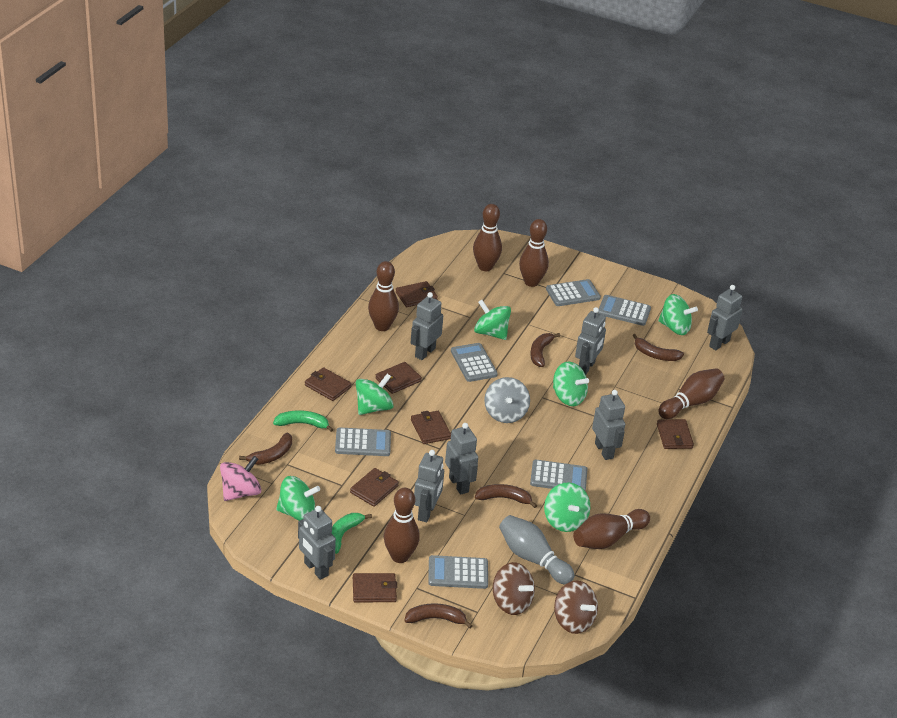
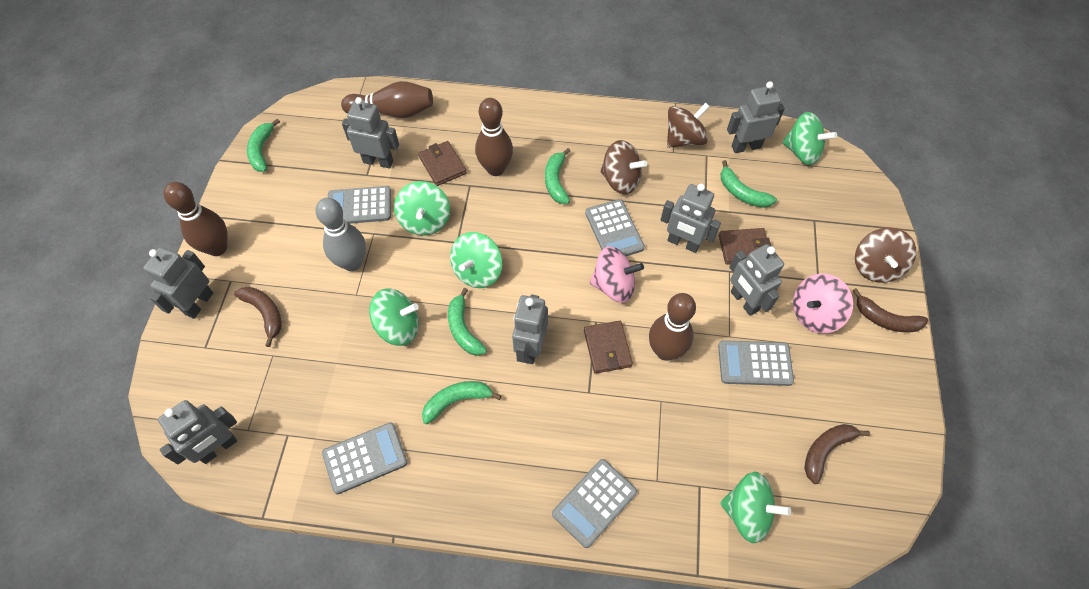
brown banana: 5 -> 3
brown bowling pin: 6 -> 4
brown spinning top: 2 -> 3
brown wallet: 7 -> 3
green banana: 2 -> 5
green spinning top: 6 -> 5
grey calculator: 6 -> 5
grey spinning top: 1 -> 0
pink spinning top: 1 -> 2

